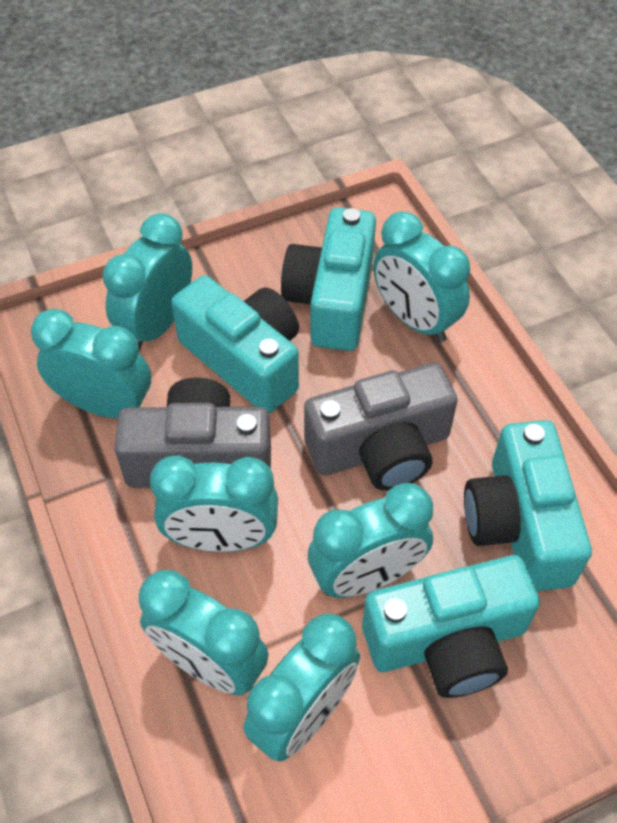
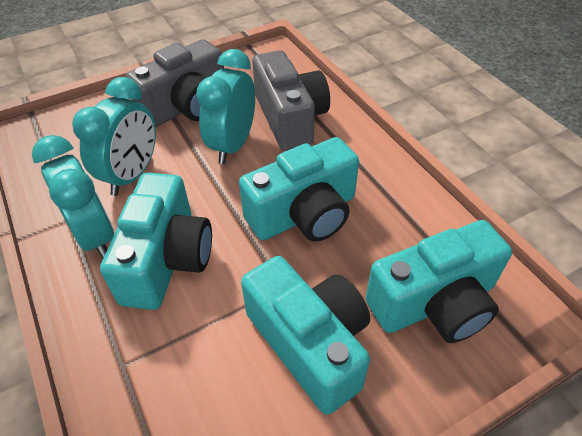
turquoise clock: 7 -> 3

